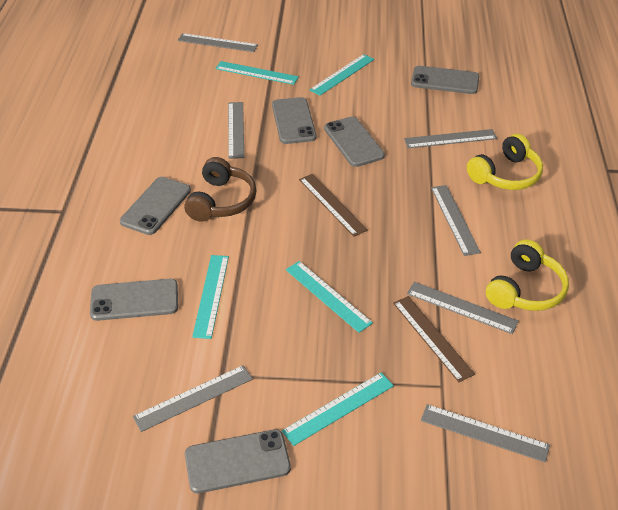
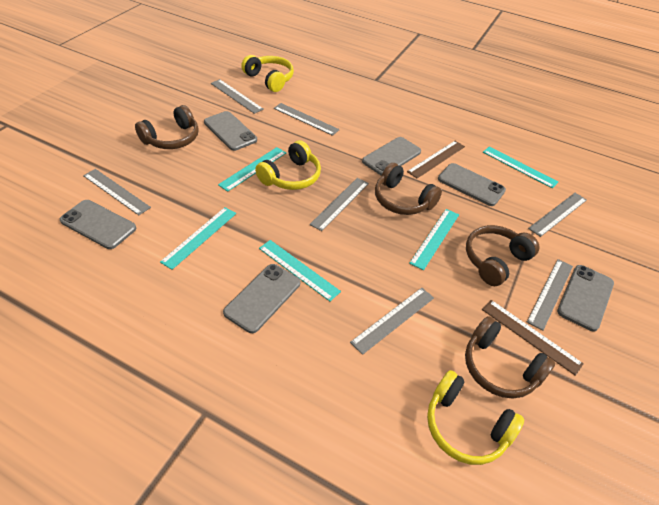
brown headphones: 1 -> 4
yellow headphones: 2 -> 3

